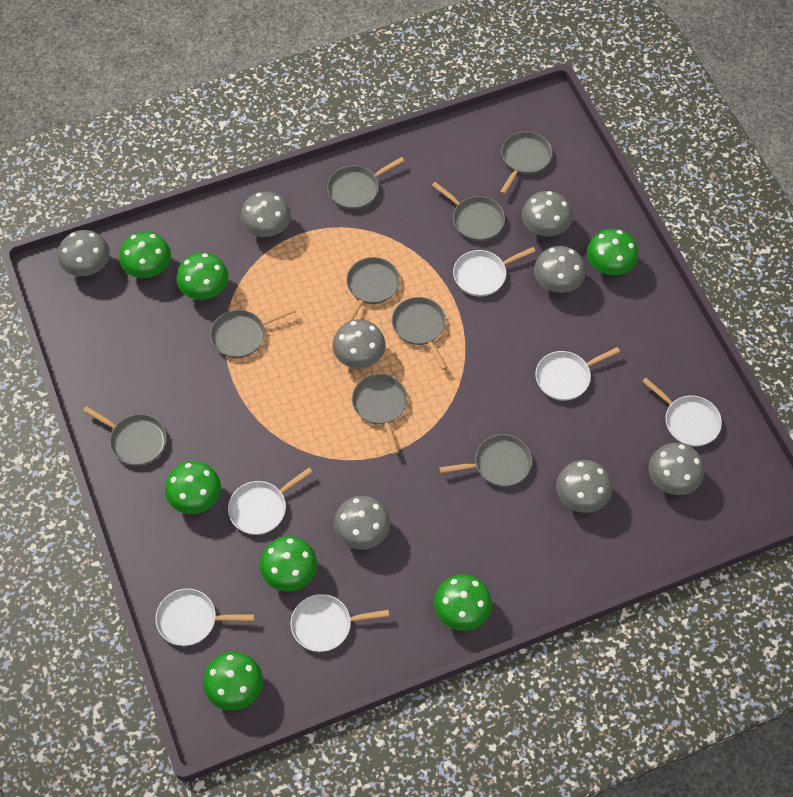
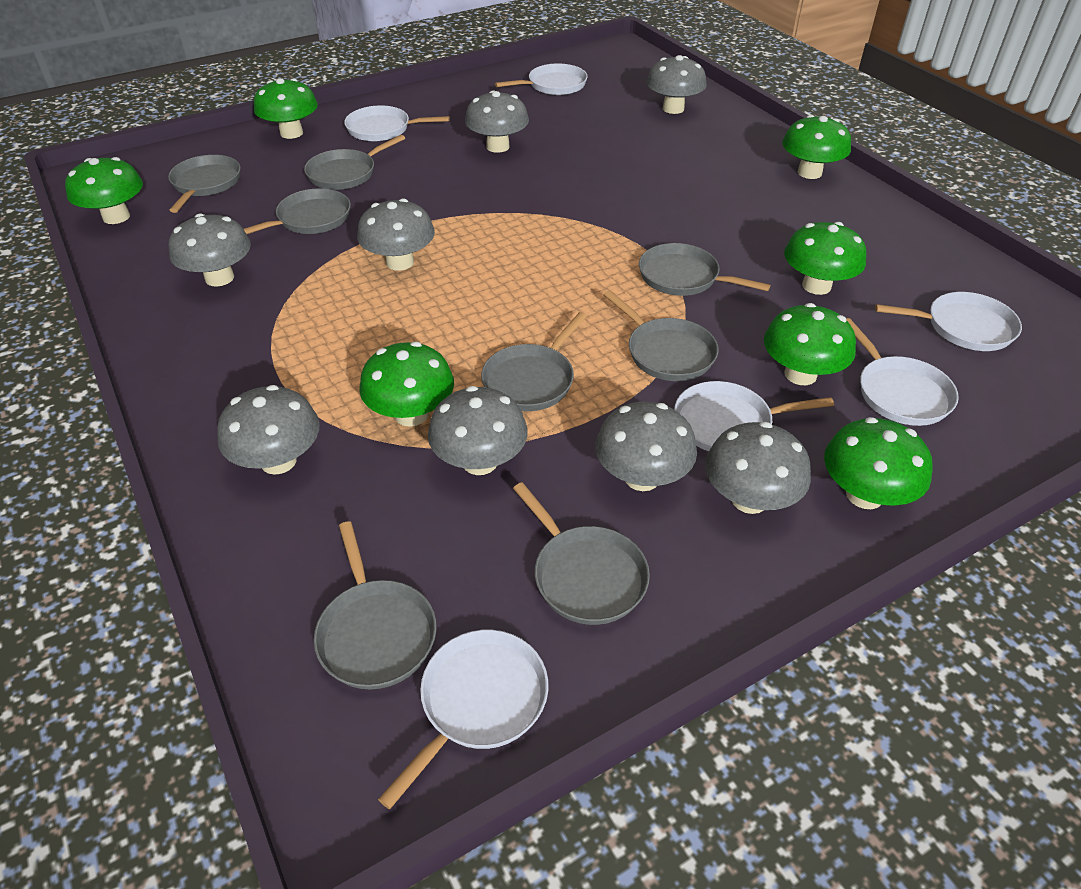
grey pan: 9 -> 8

